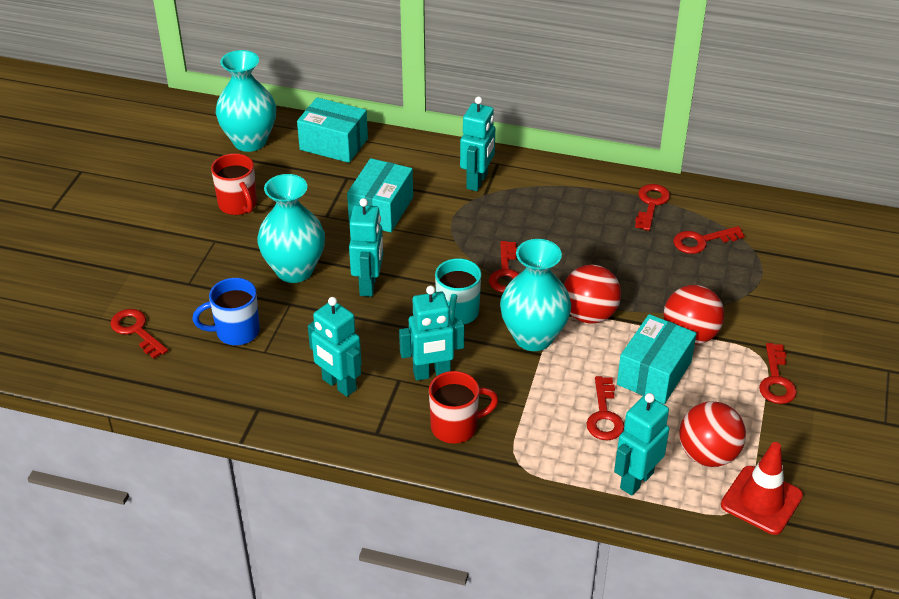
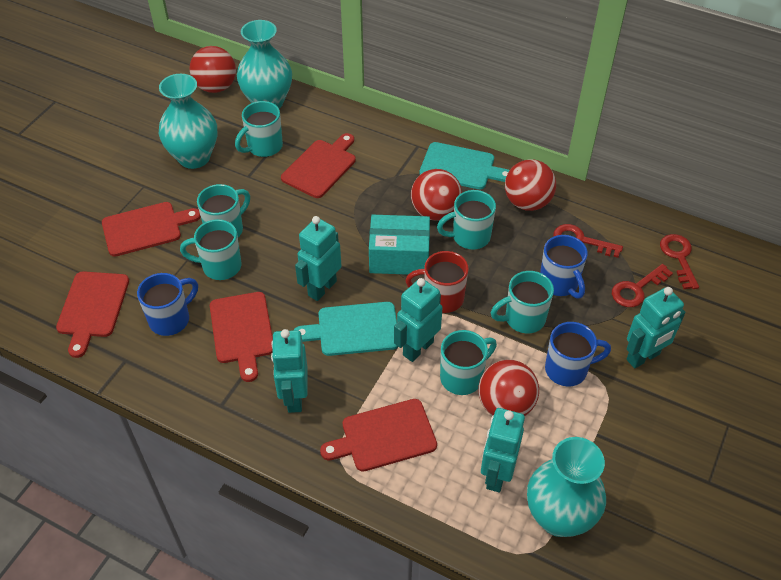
blue mug: 1 -> 3
red ball: 3 -> 4
red cutting board: 0 -> 5
red key: 6 -> 3
red mug: 2 -> 1
red traffic cone: 1 -> 0
turquoise box: 3 -> 1
turquoise cutting board: 0 -> 2
turquoise mug: 1 -> 6

